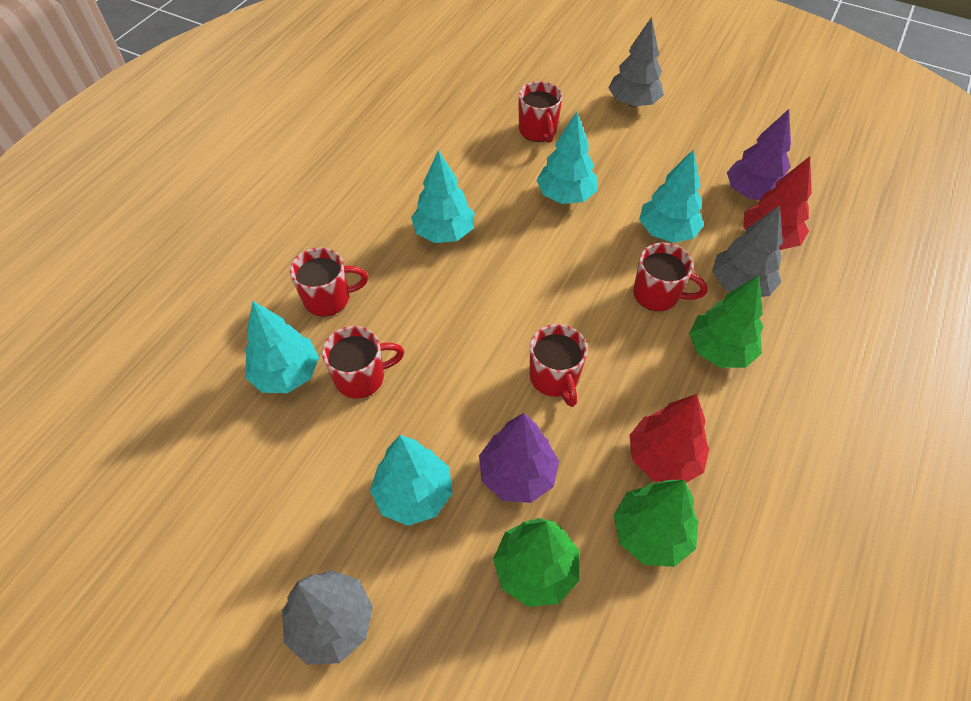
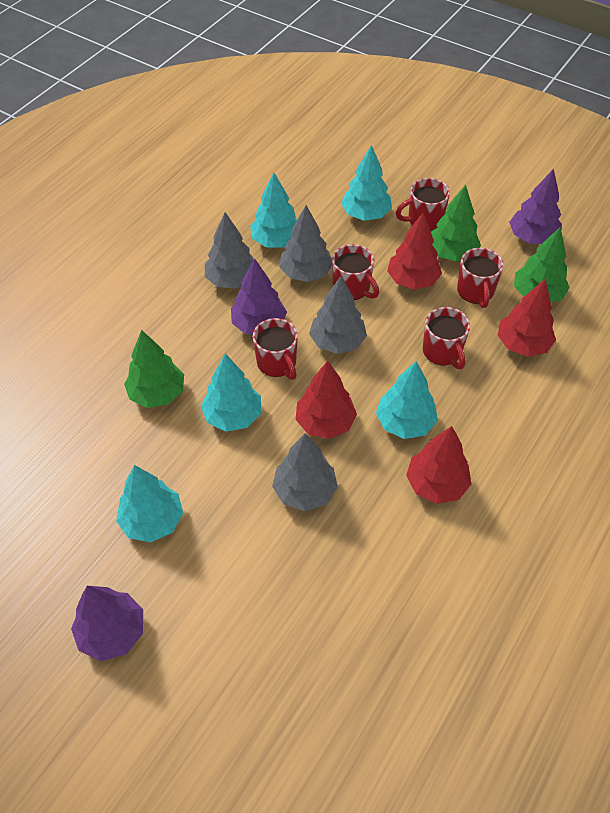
grey tree: 3 -> 4
purple tree: 2 -> 3
red tree: 2 -> 4

